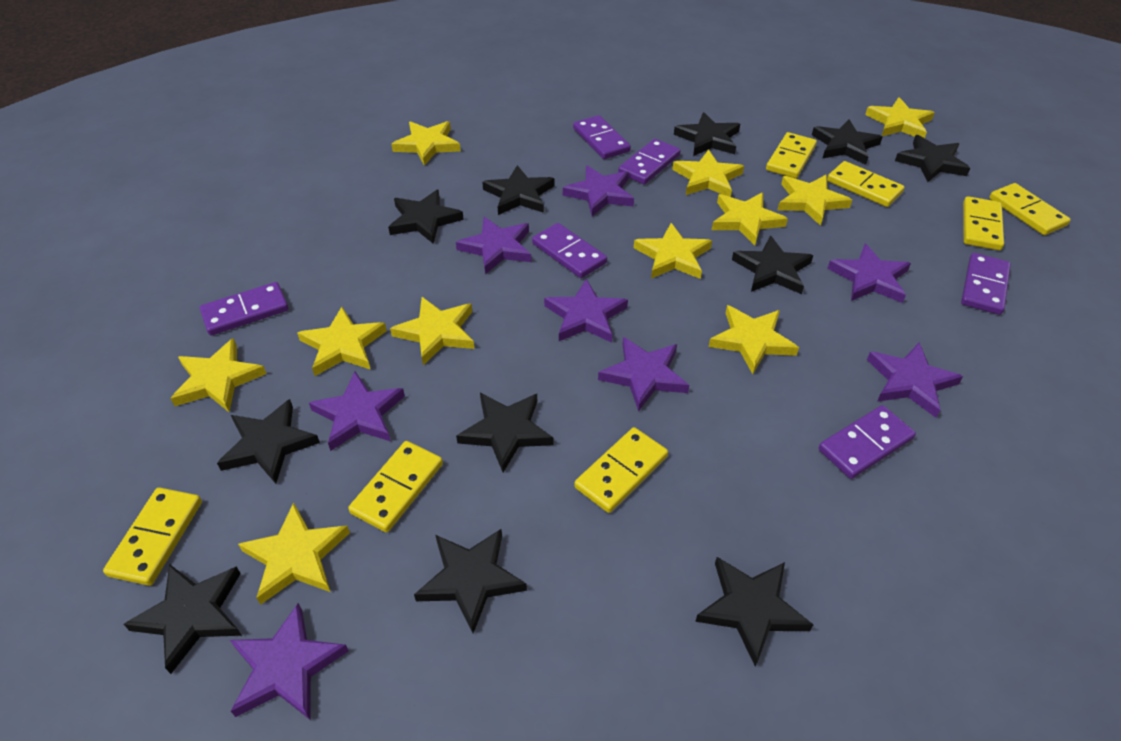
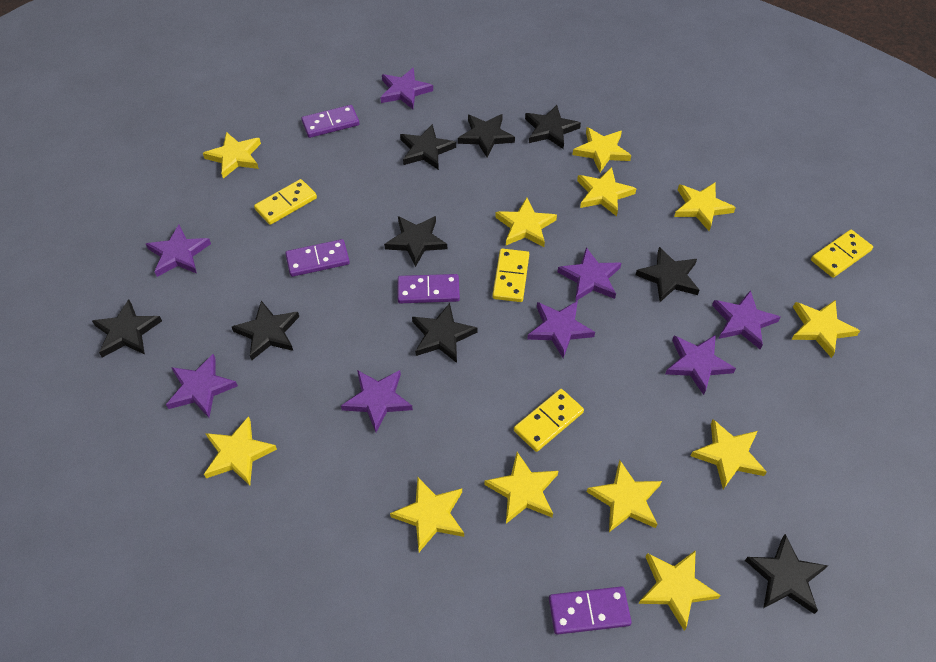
black star: 11 -> 9
purple domino: 6 -> 4
yellow domino: 7 -> 4
yellow star: 11 -> 12

